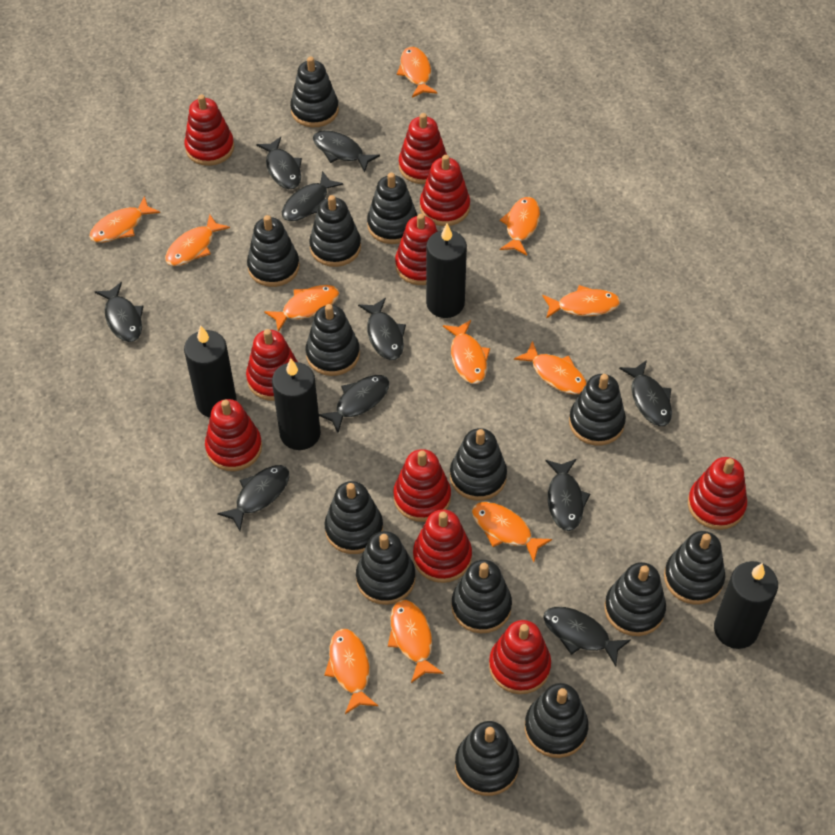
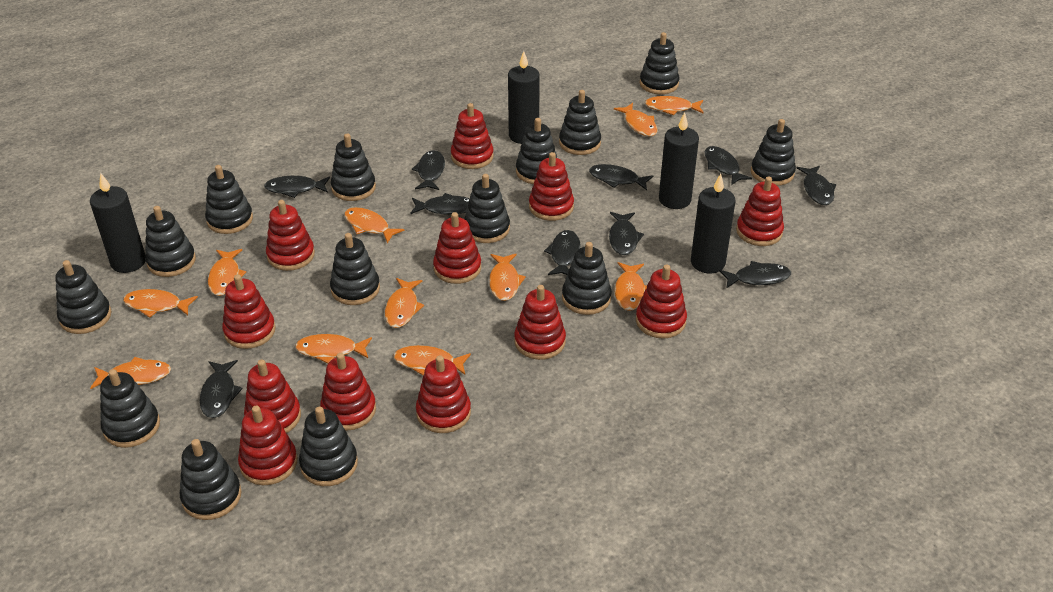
red stacking toy: 10 -> 12

